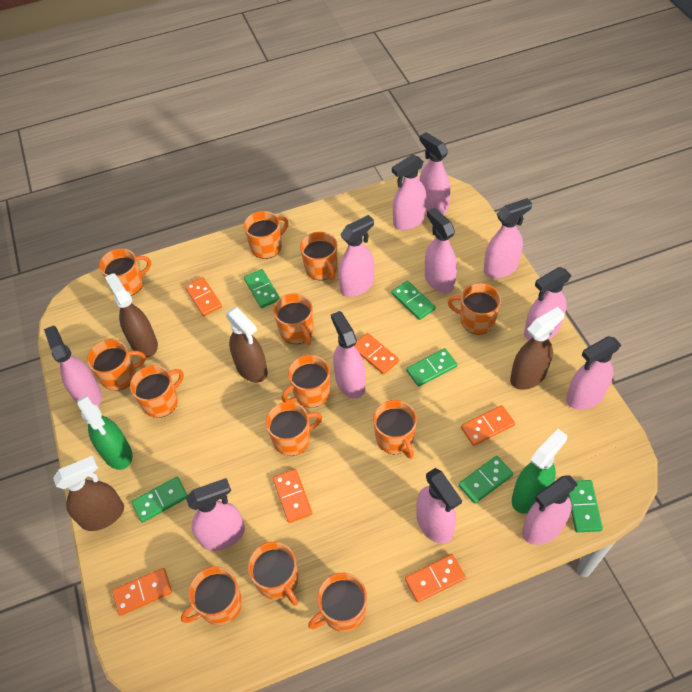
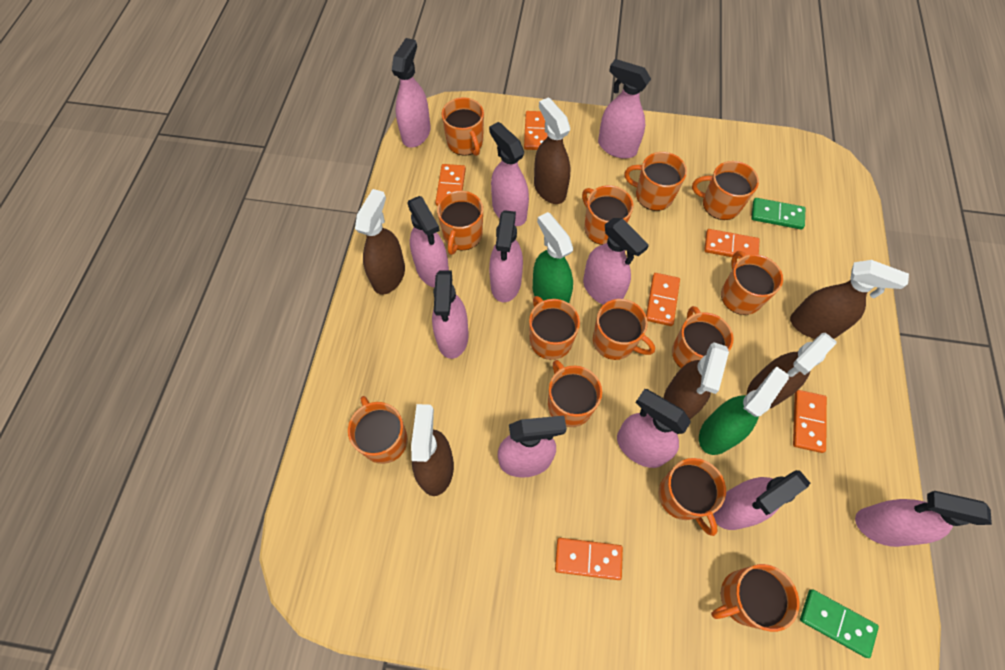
brown spray bottle: 4 -> 6
green domino: 6 -> 2
pink spray bottle: 12 -> 11

